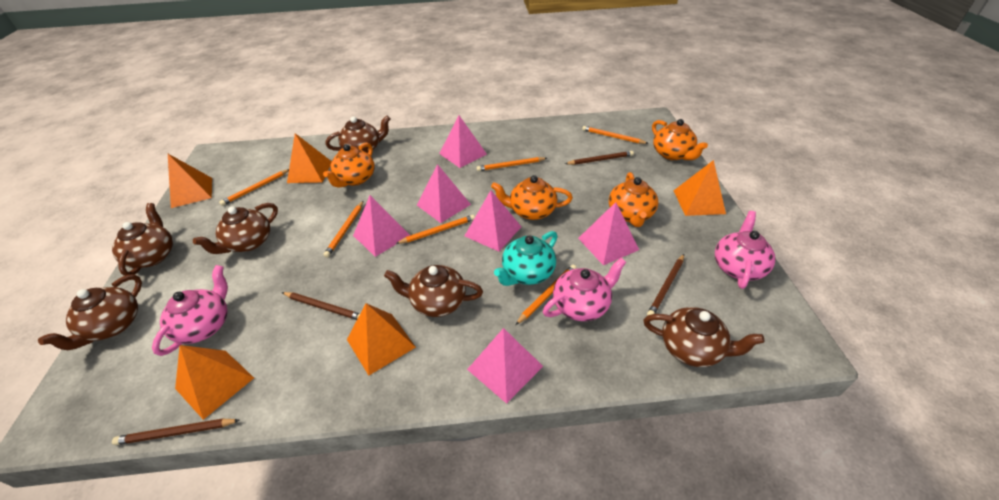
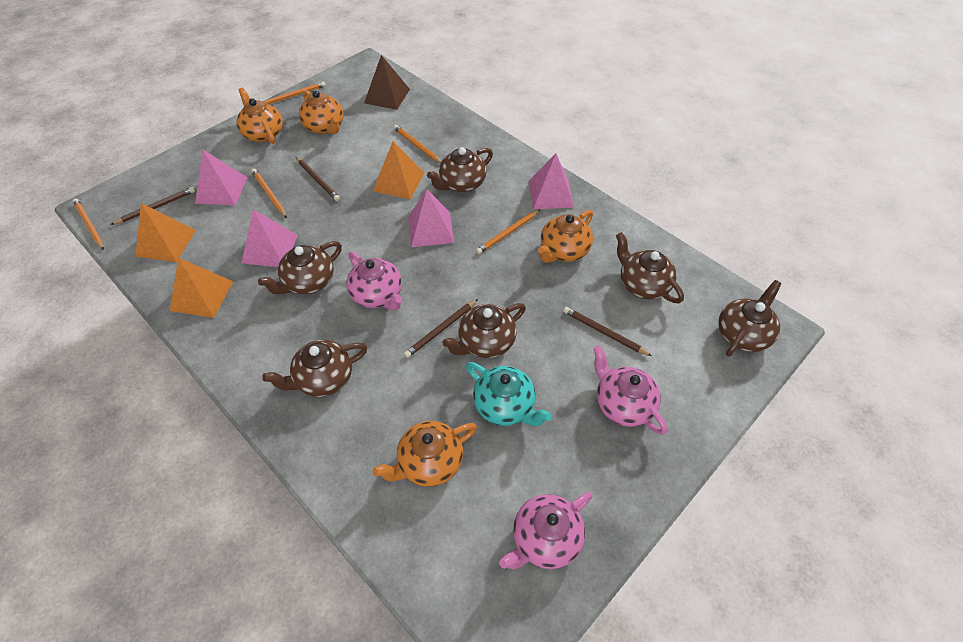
brown pyramid: 0 -> 1
orange pencil: 6 -> 5
orange pyramid: 5 -> 3
pink pyramid: 6 -> 4

